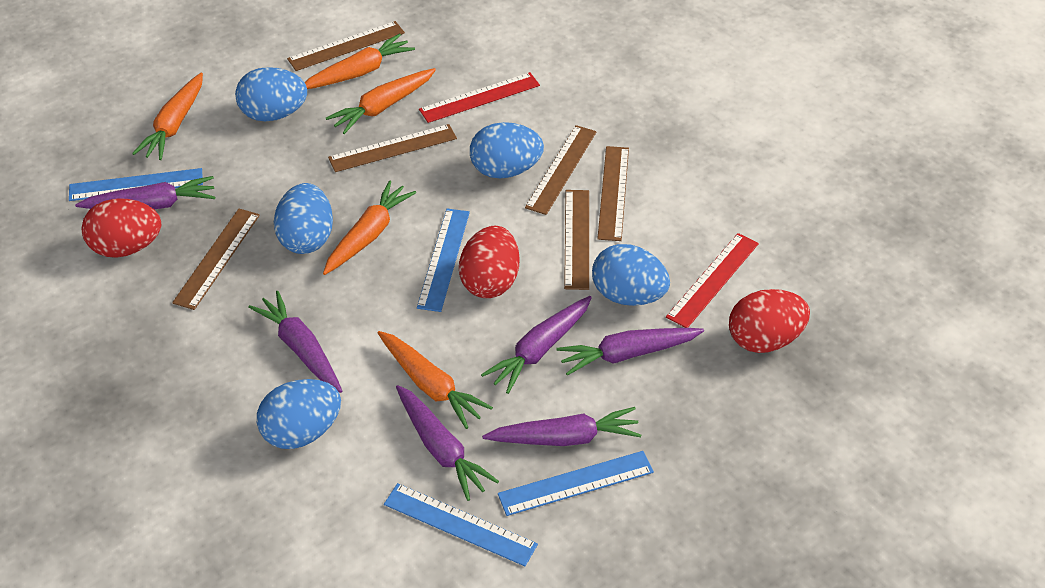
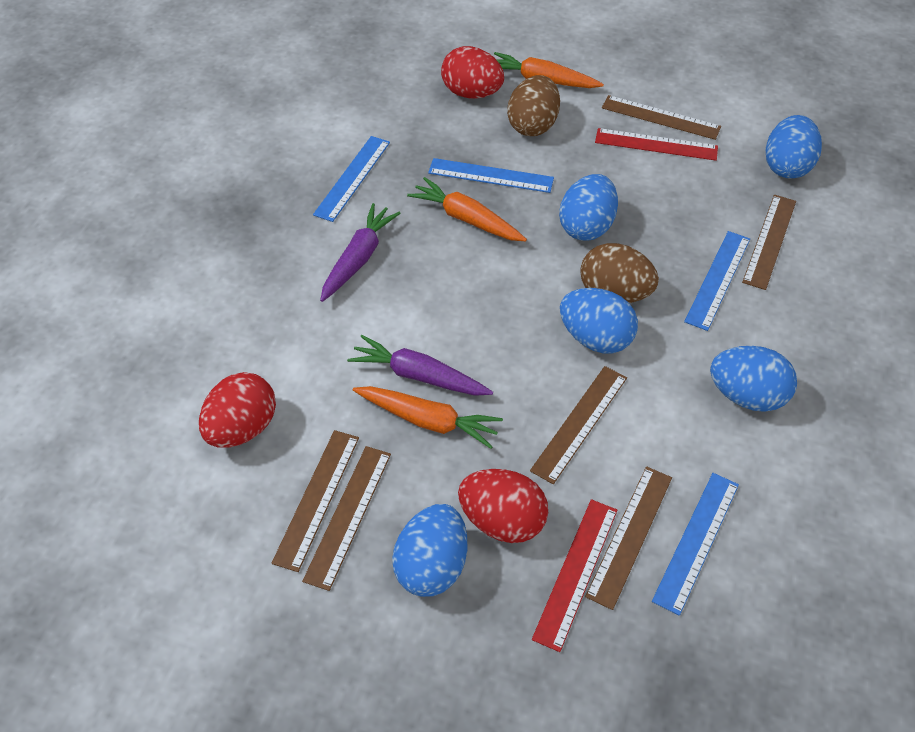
brown egg: 0 -> 2
orange carrot: 5 -> 3
purple carrot: 6 -> 2

